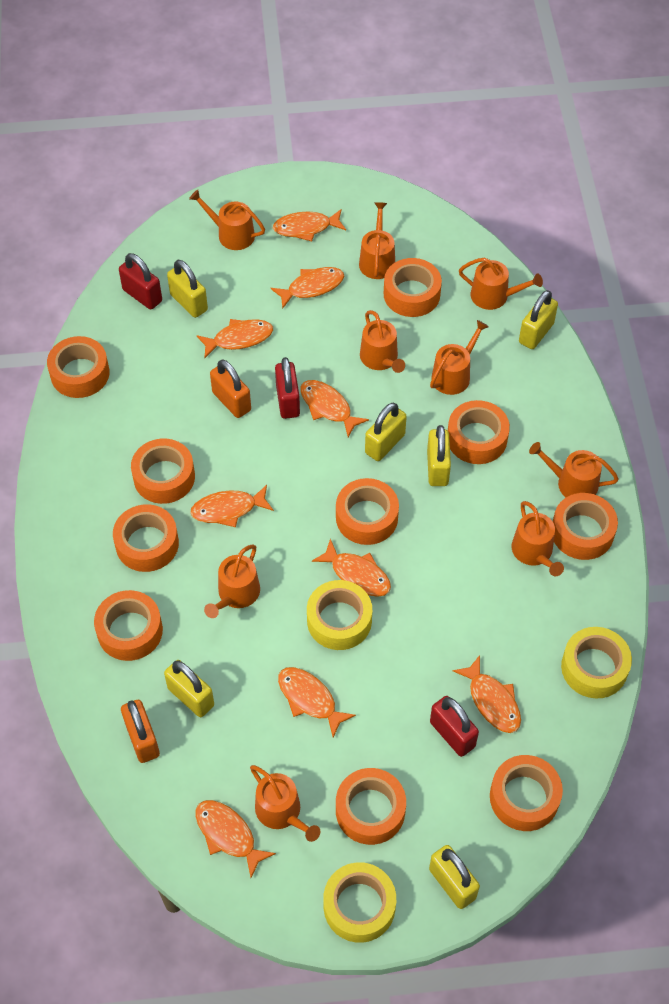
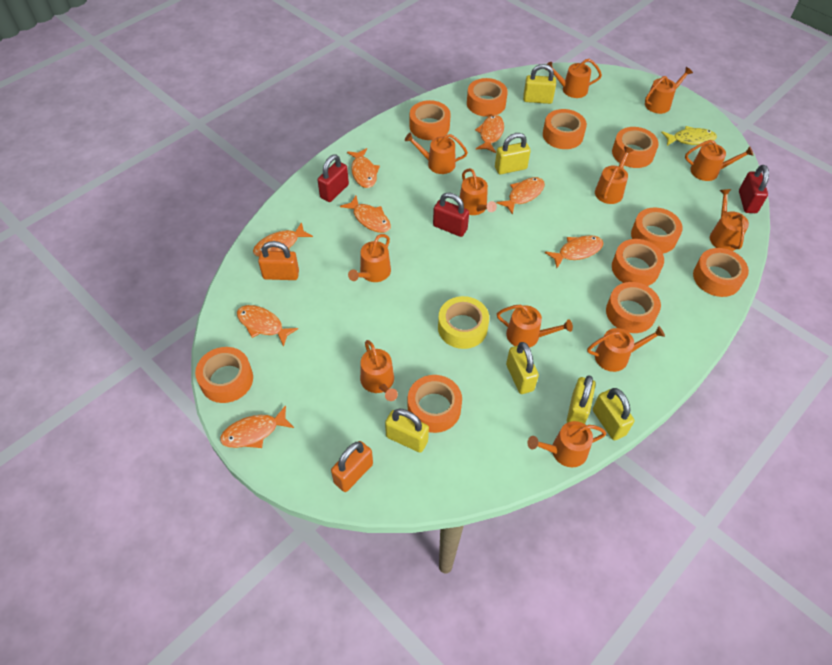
orange fish: 9 -> 8
orange watering can: 9 -> 12
yellow fish: 0 -> 1
yellow tape: 3 -> 1

